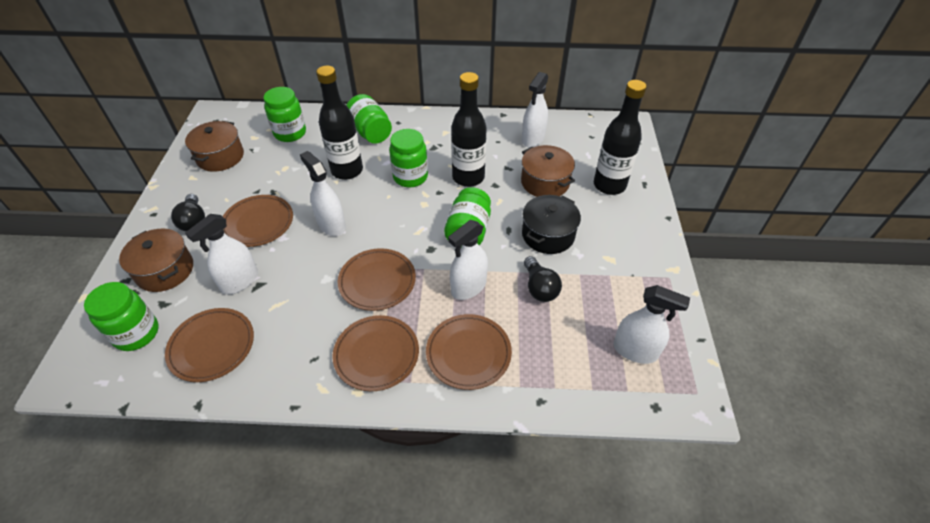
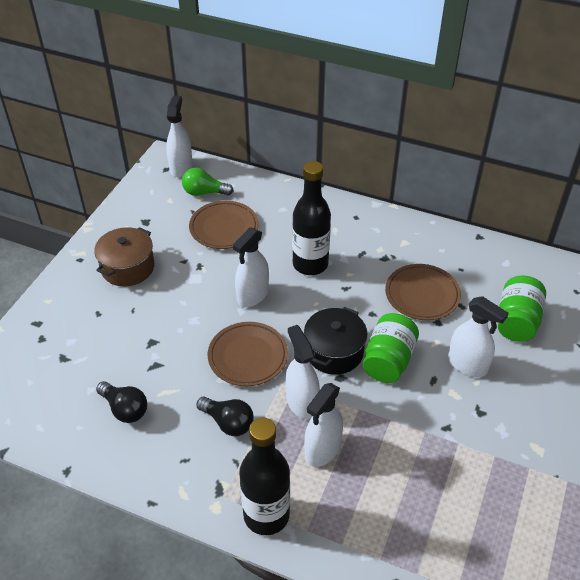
black bottle: 3 -> 2
brown plate: 5 -> 3
brown pot: 3 -> 1
green jar: 5 -> 2
green light bulb: 0 -> 1

